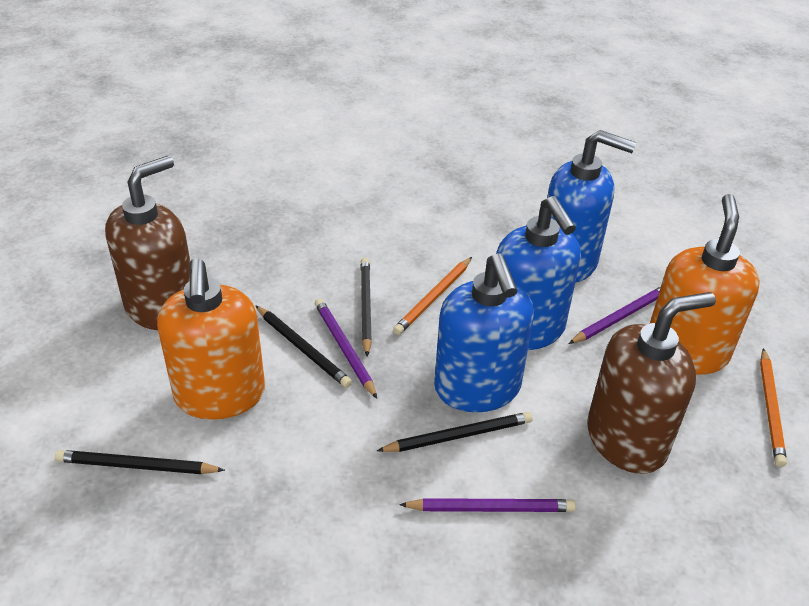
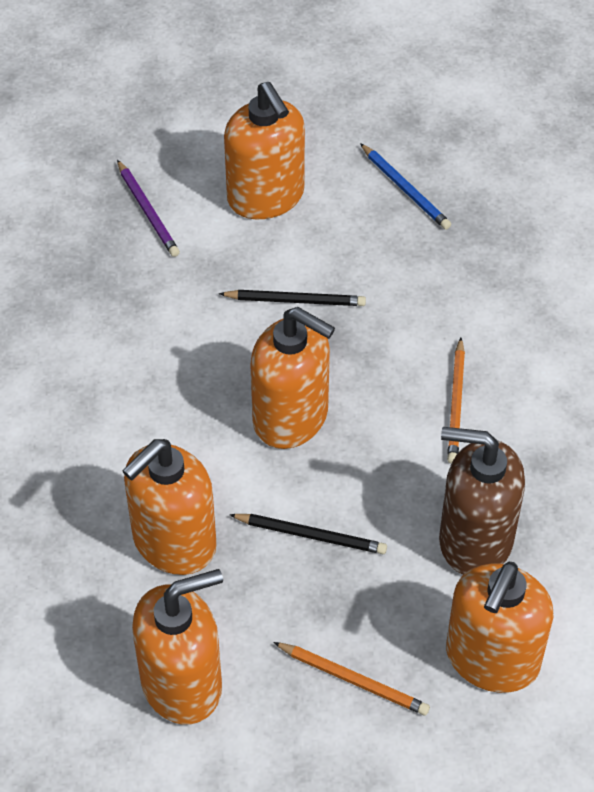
black pencil: 4 -> 2
blue pencil: 0 -> 1
blue soap dispenser: 3 -> 0
brown soap dispenser: 2 -> 1
orange soap dispenser: 2 -> 5
purple pencil: 3 -> 1

